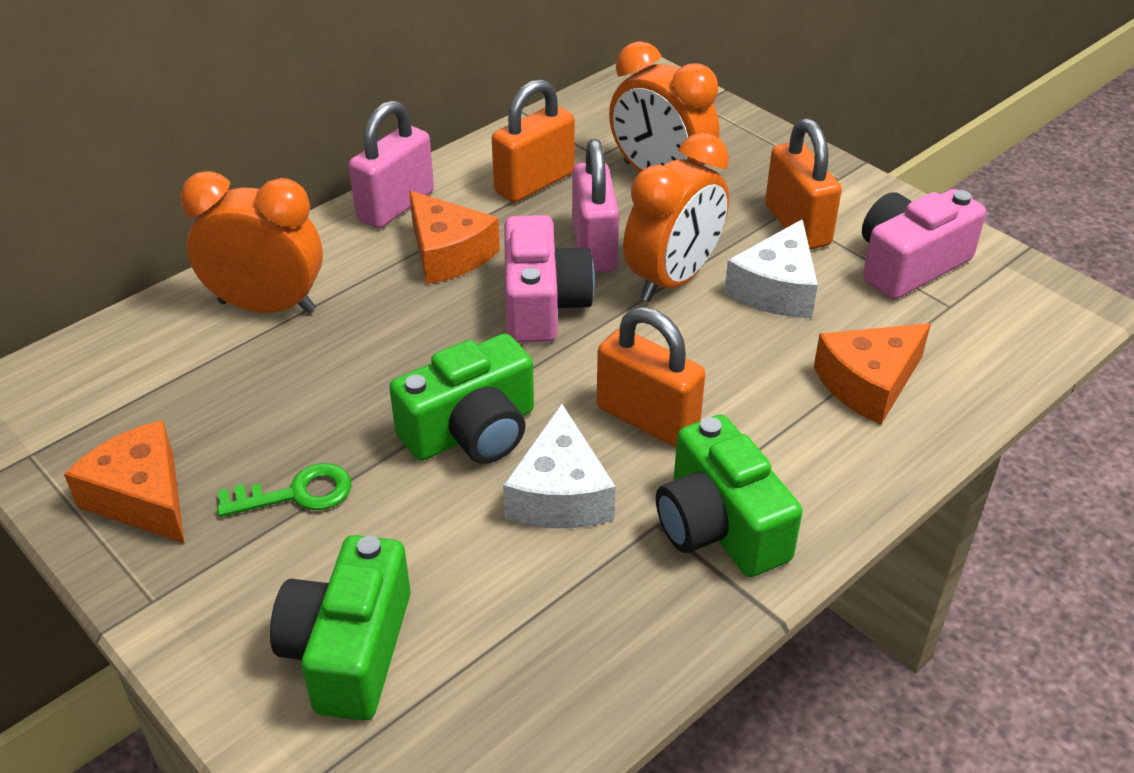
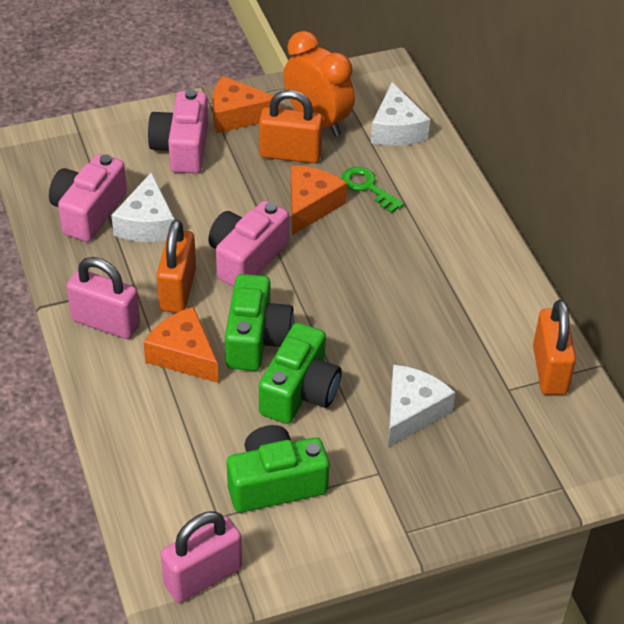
orange clock: 3 -> 1
pink camera: 2 -> 3
white cheese: 2 -> 3

